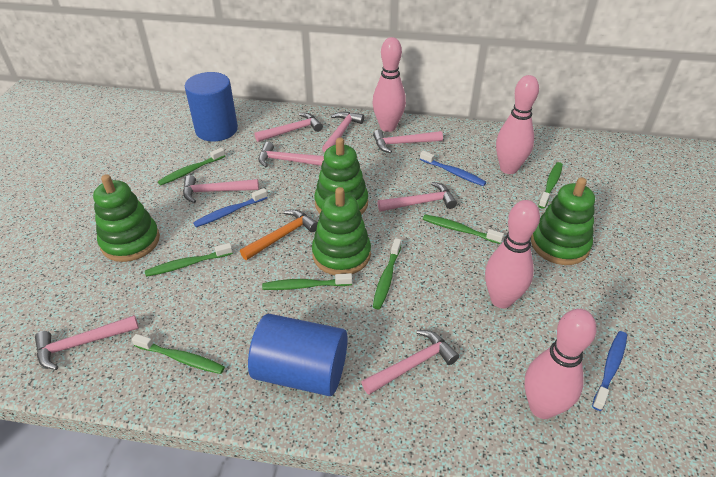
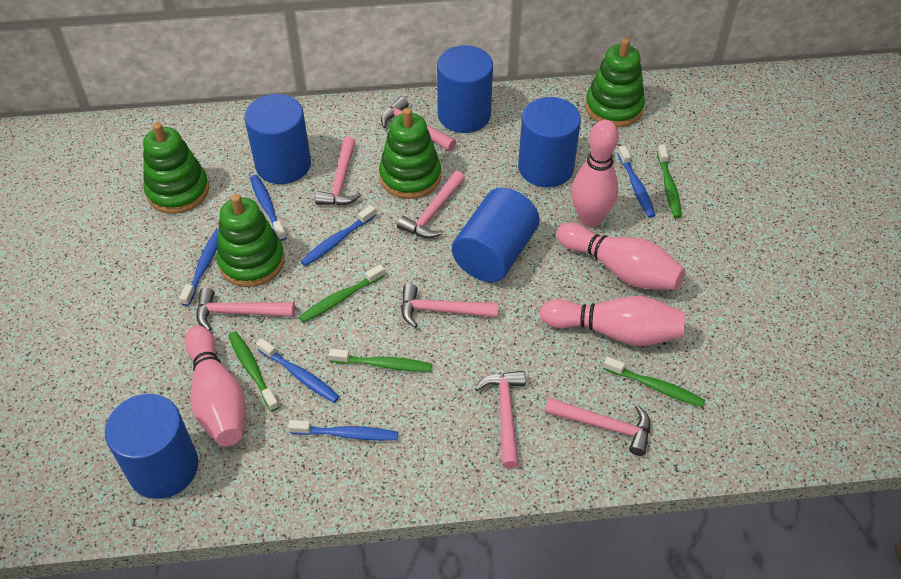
blue cylinder: 2 -> 5
blue toothbrush: 3 -> 6
green toothbrush: 7 -> 5
orange hammer: 1 -> 0
pink hammer: 8 -> 7

